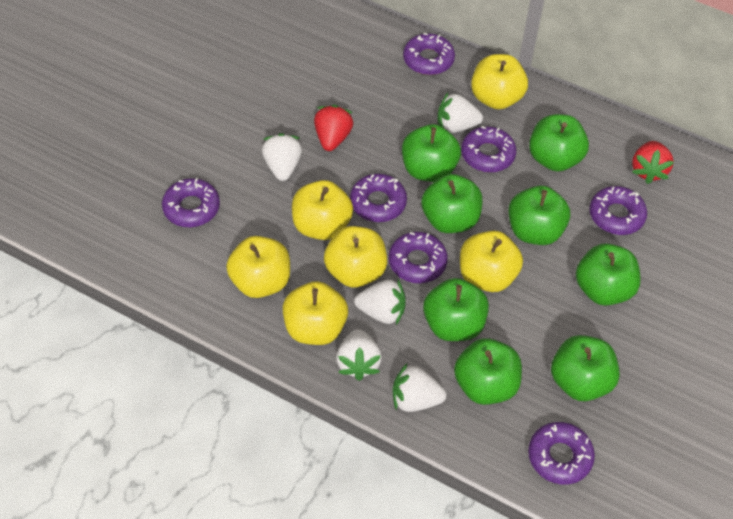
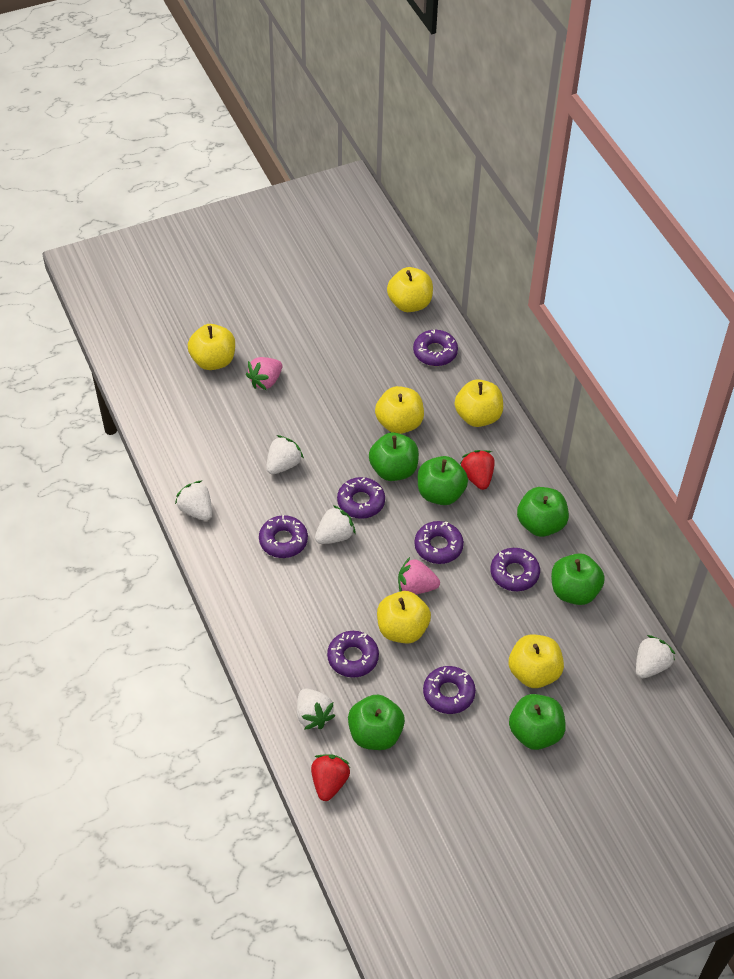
green apple: 8 -> 6
pink strawberry: 0 -> 2

